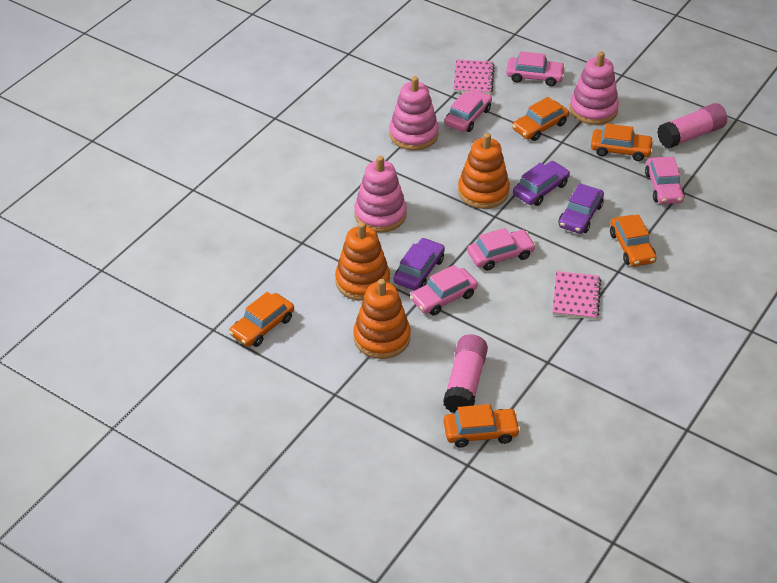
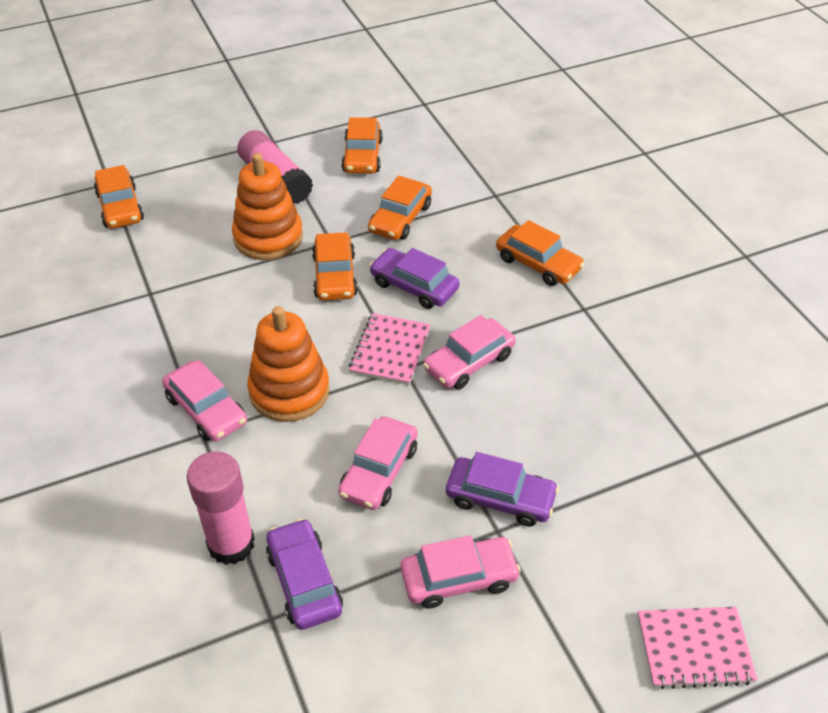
orange stacking toy: 3 -> 2
pink car: 5 -> 4
pink stacking toy: 3 -> 0

